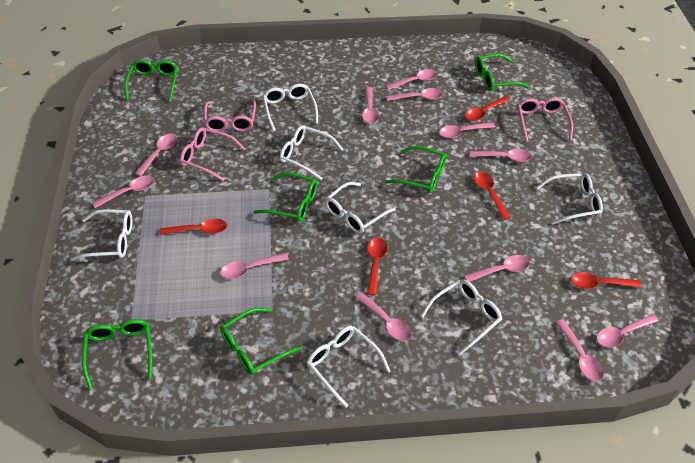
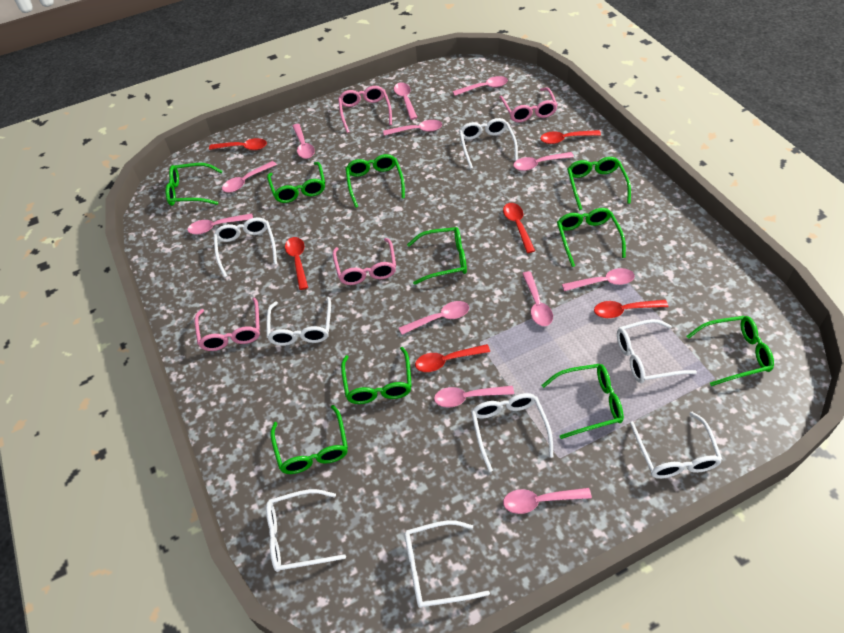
green glasses: 6 -> 10
pink glasses: 3 -> 4
red spoon: 5 -> 6
white glasses: 7 -> 8

